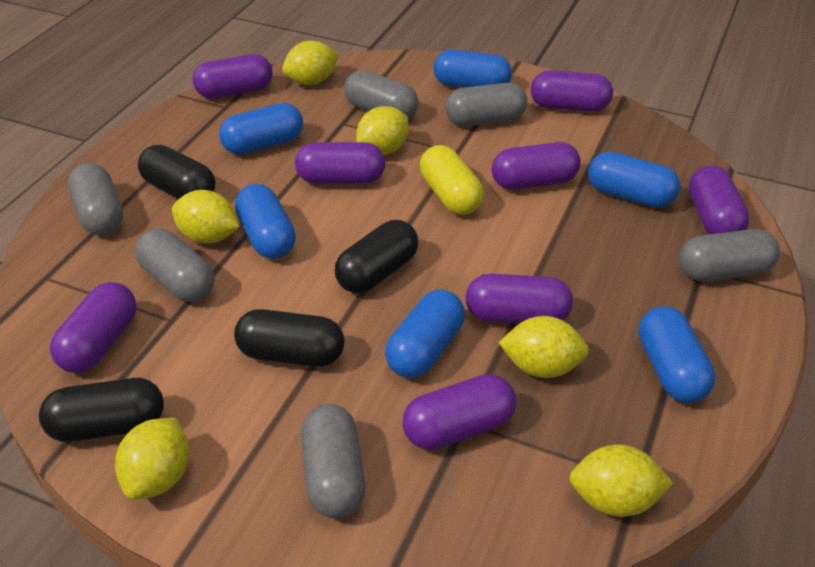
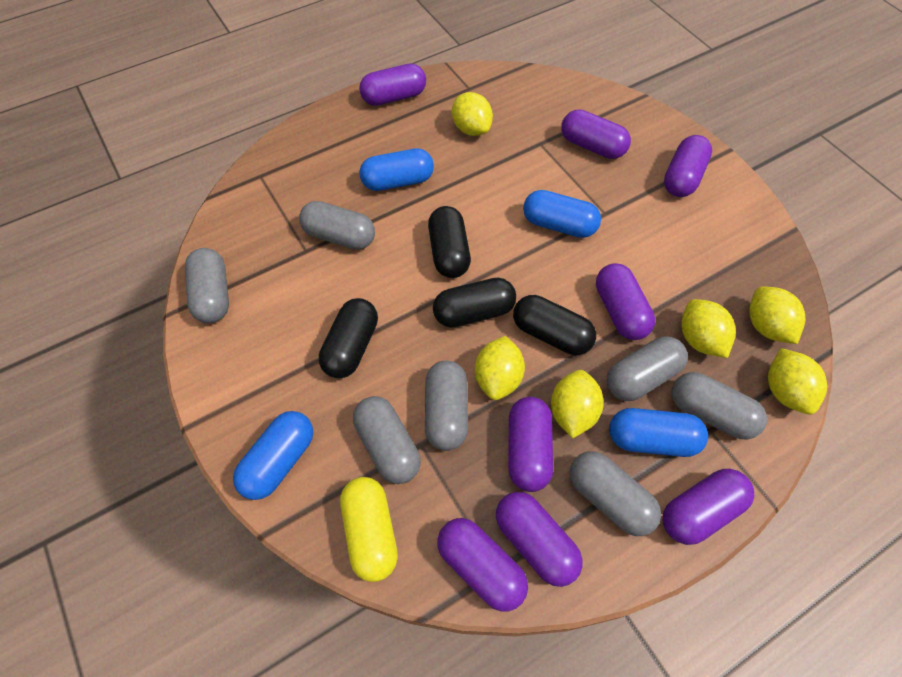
blue capsule: 6 -> 4
grey capsule: 6 -> 7

